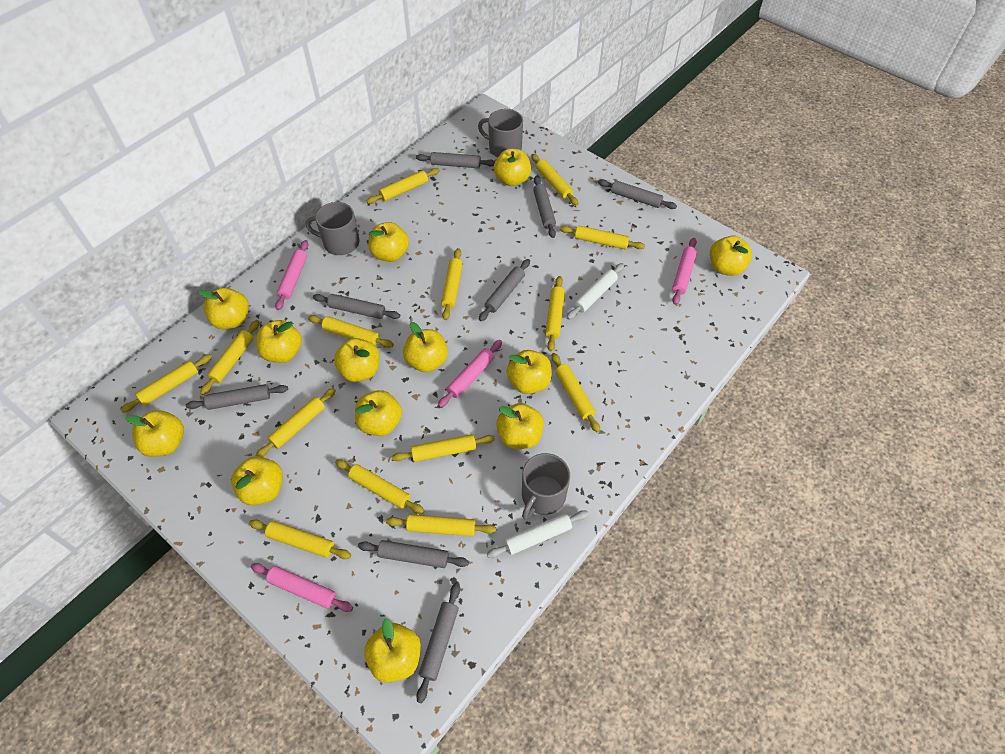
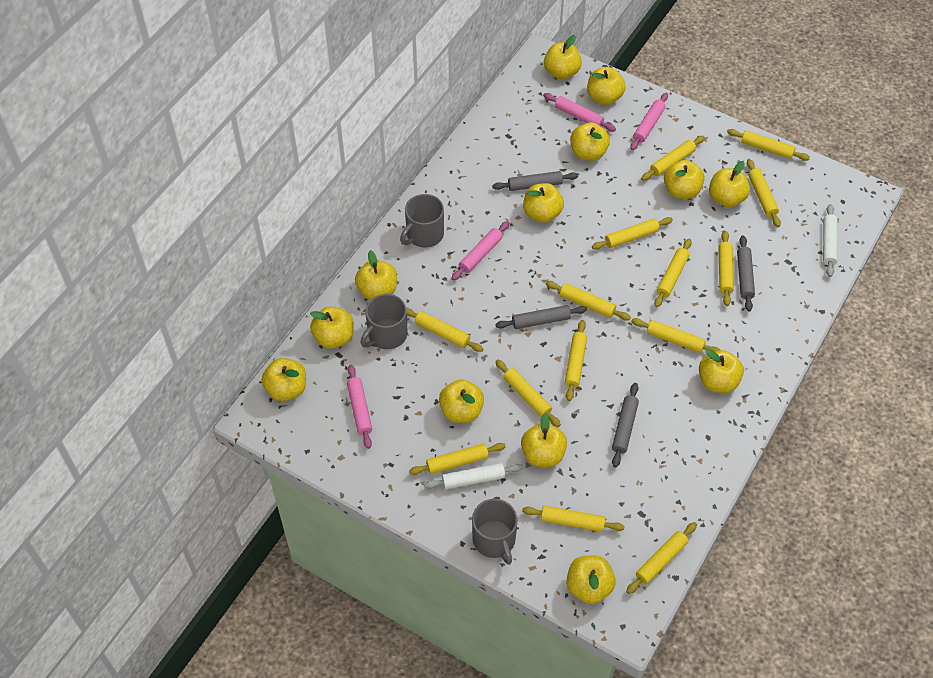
grey rolling pin: 8 -> 4

